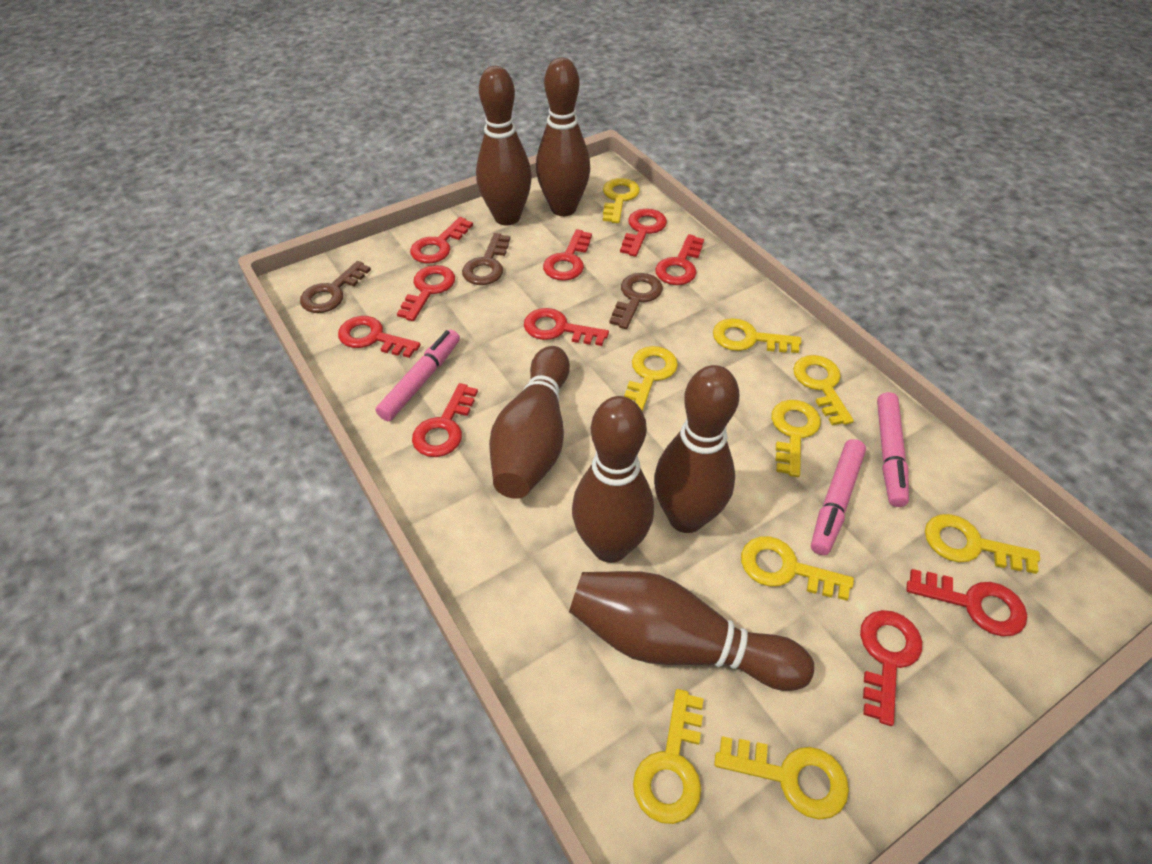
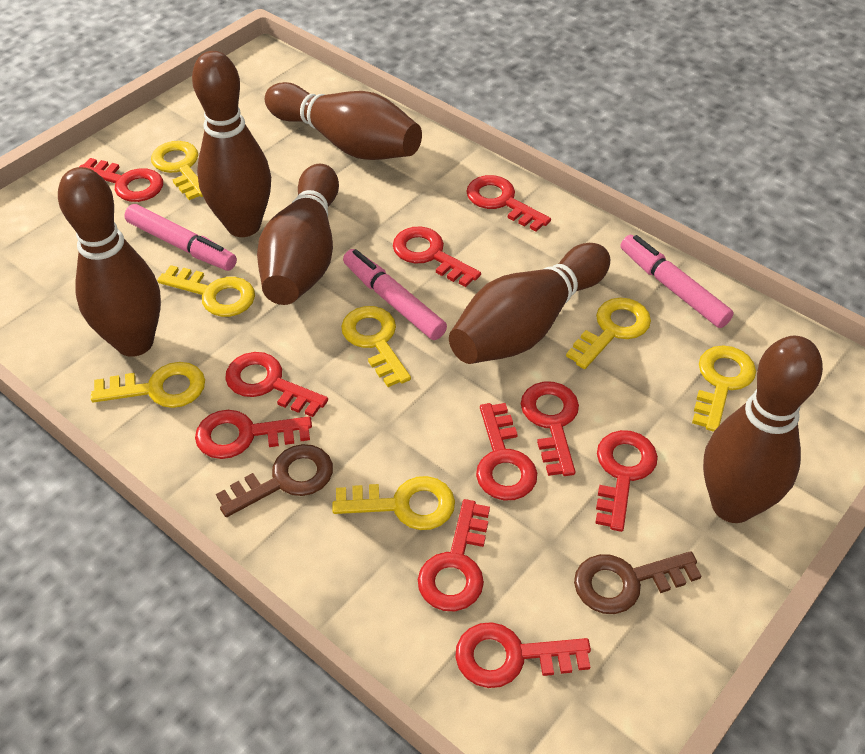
brown key: 3 -> 2
yellow key: 9 -> 7

